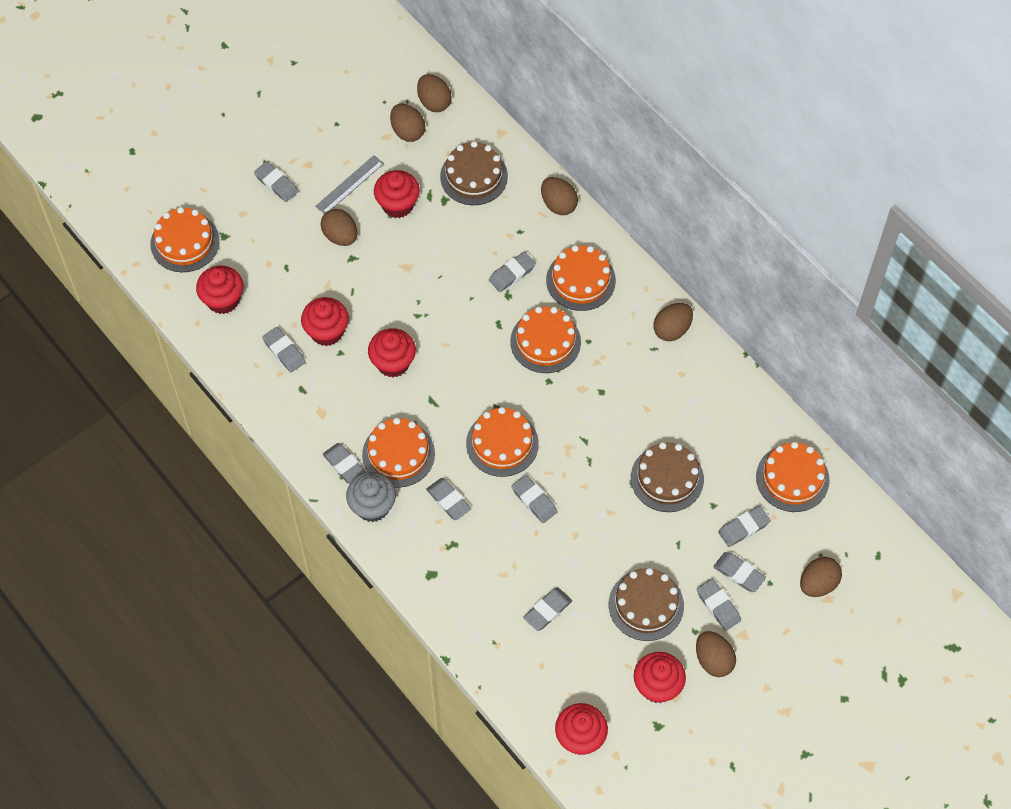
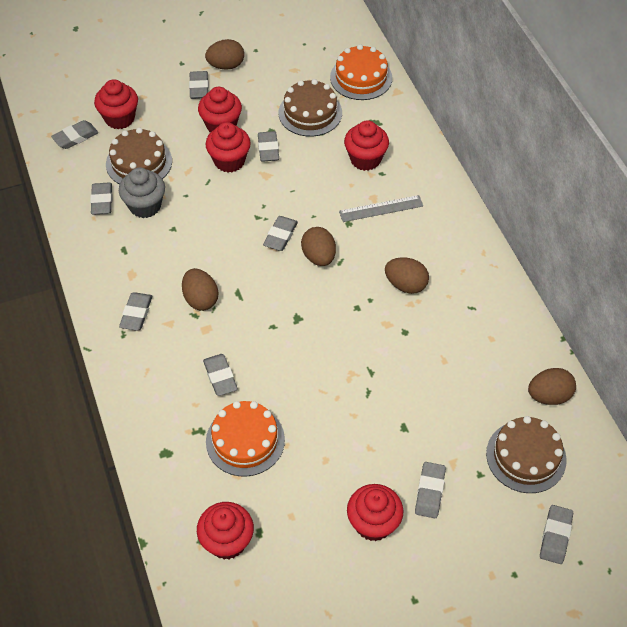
brown egg: 7 -> 5
grey eraser: 10 -> 9
orange cake: 6 -> 2

